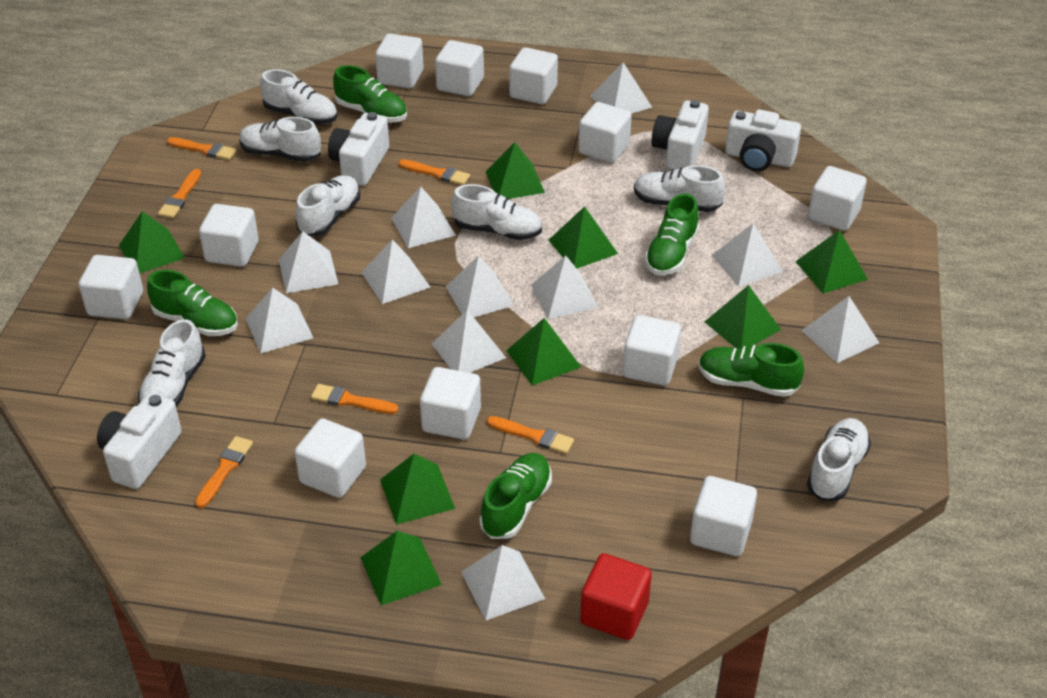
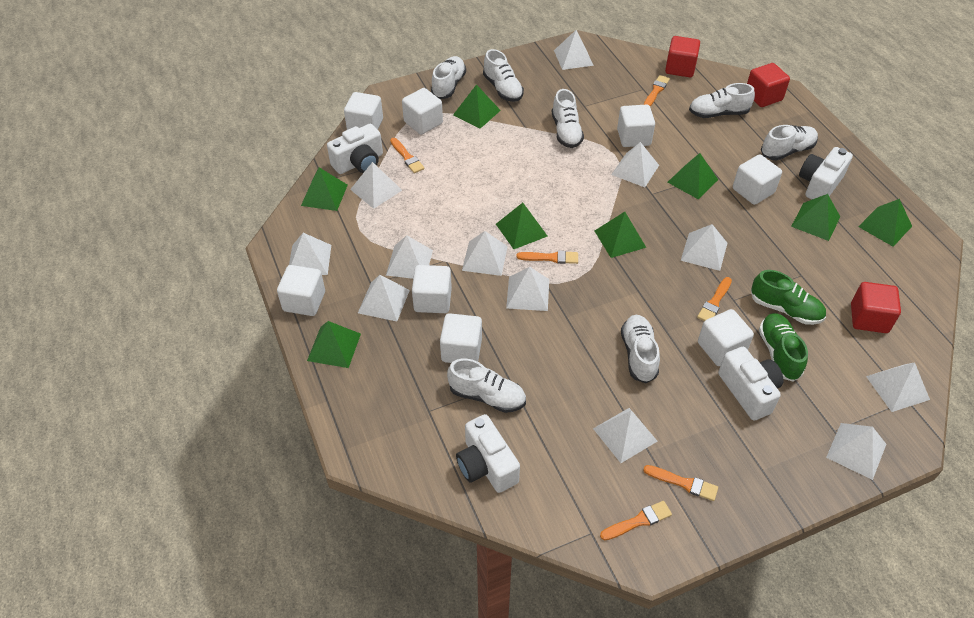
green shoe: 5 -> 2
red cube: 1 -> 3
white cube: 11 -> 8
white pyramid: 11 -> 12

